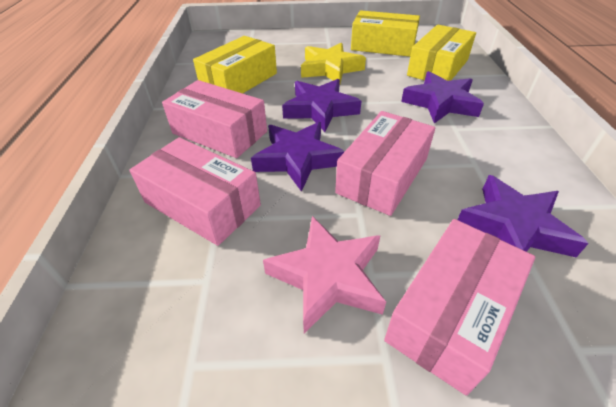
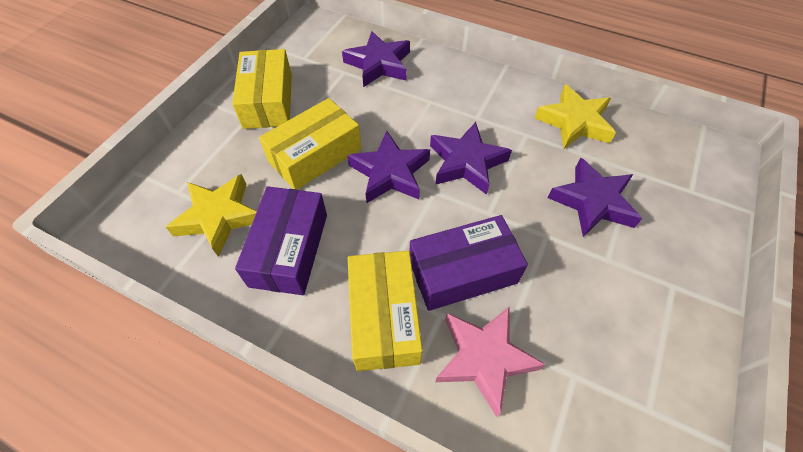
pink box: 4 -> 0
purple box: 0 -> 2
yellow star: 1 -> 2

